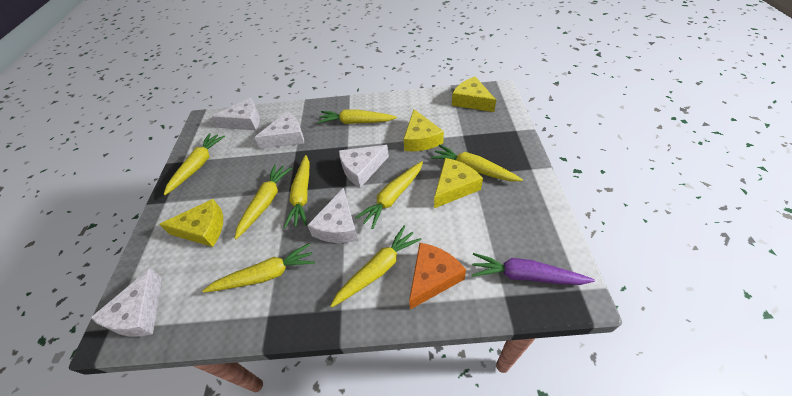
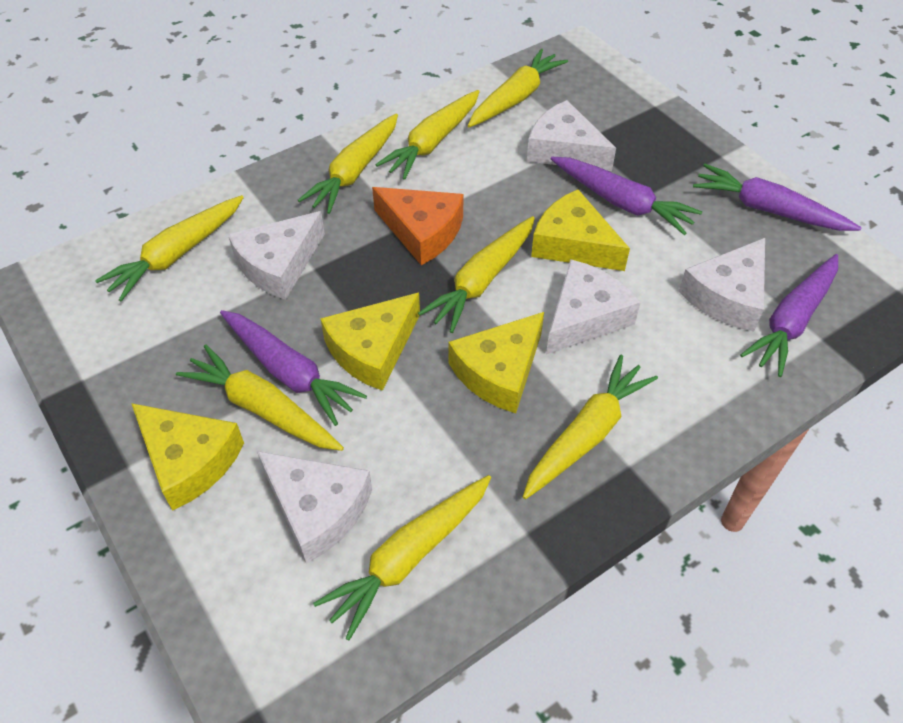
purple carrot: 1 -> 4

